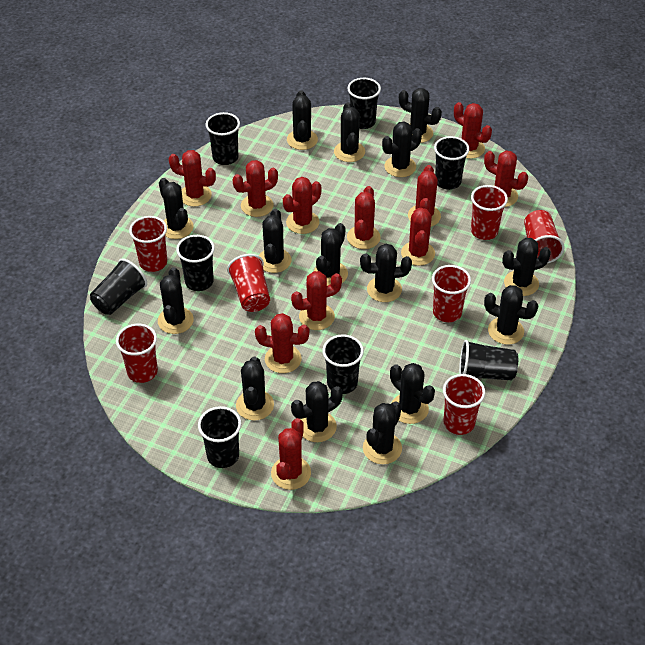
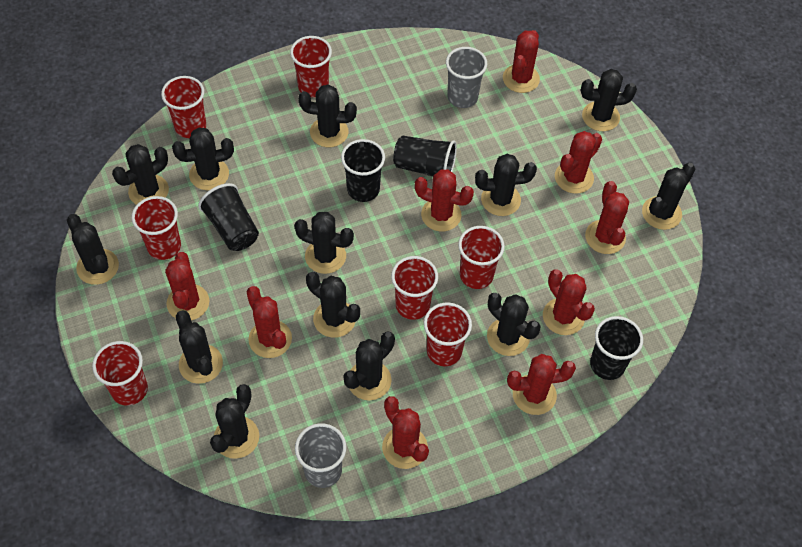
black cactus: 15 -> 13
black cup: 8 -> 4
grey cup: 0 -> 2
red cactus: 11 -> 9

